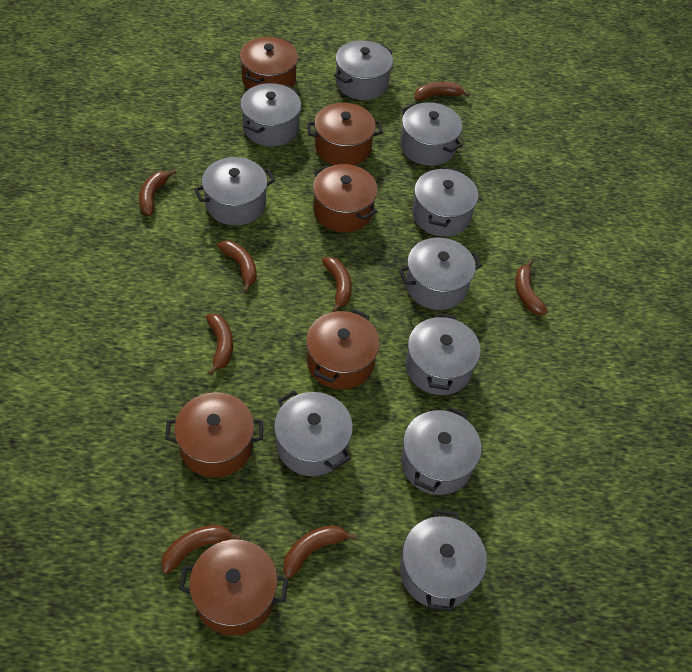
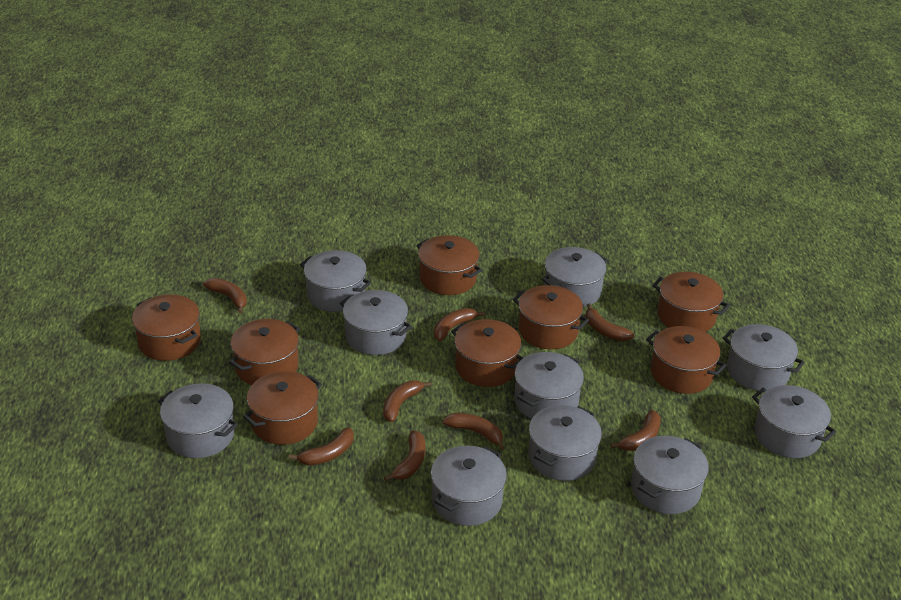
brown pot: 6 -> 8

